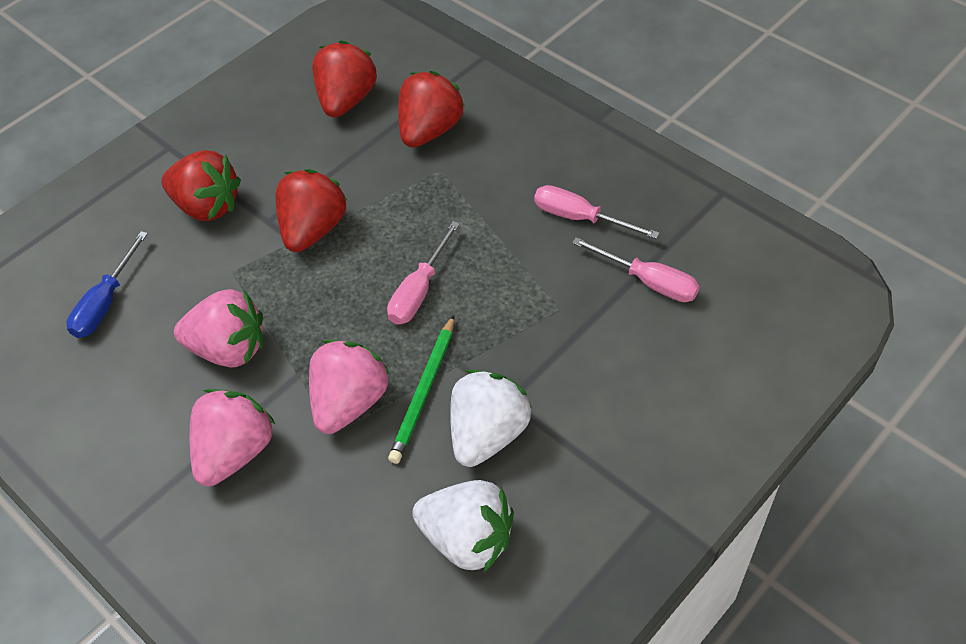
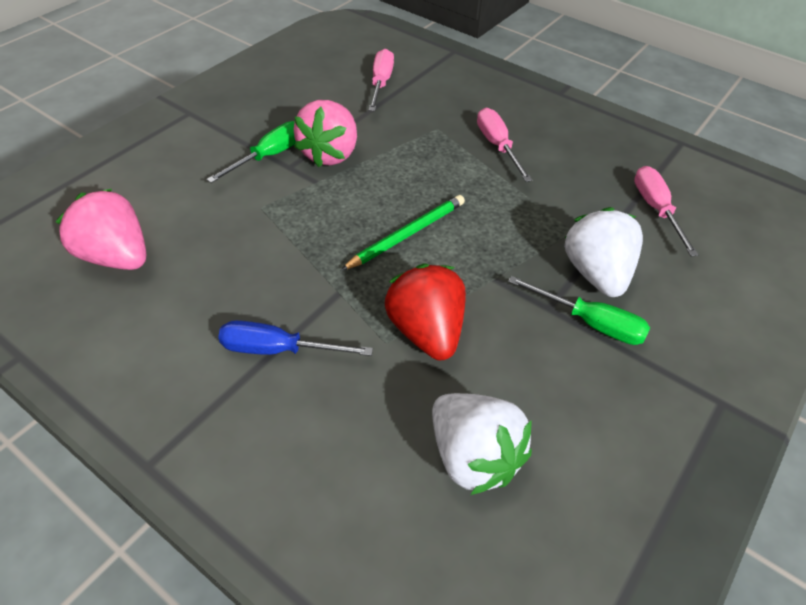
green screwdriver: 0 -> 2
pink strawberry: 3 -> 2
red strawberry: 4 -> 1

